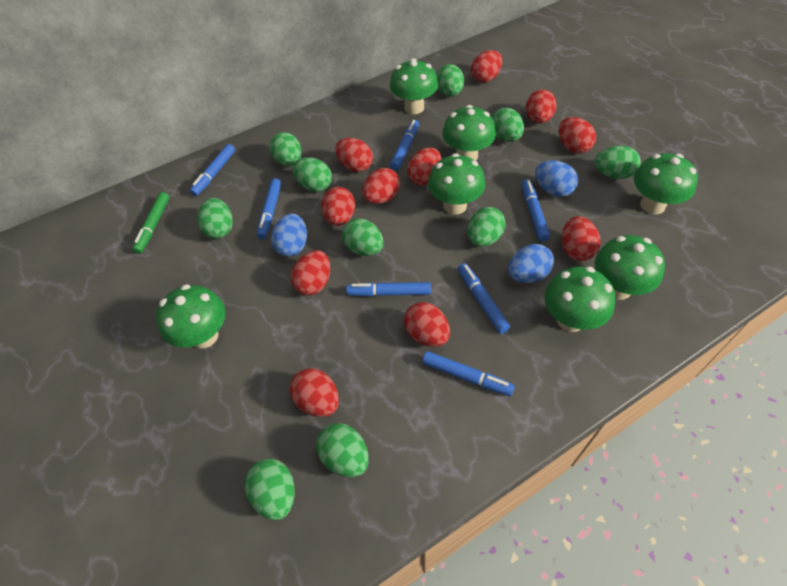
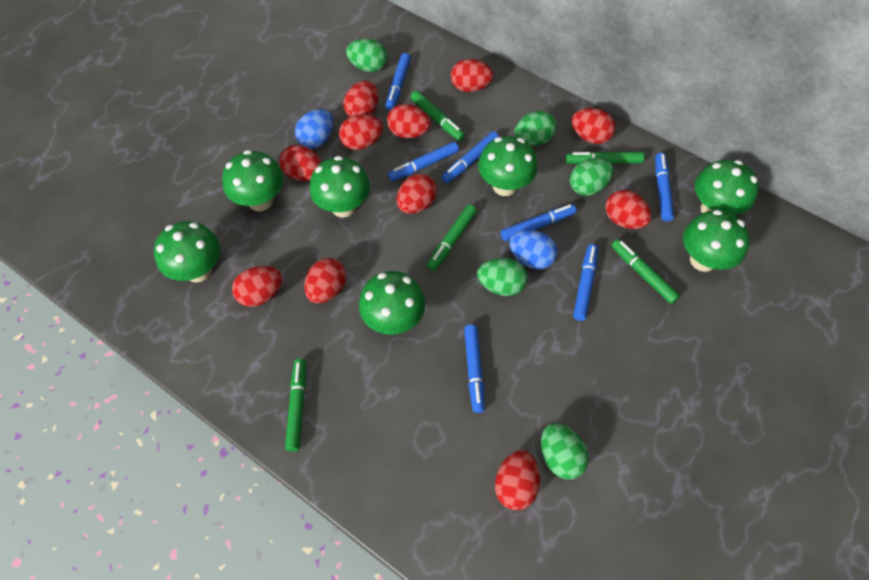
blue egg: 3 -> 2
green egg: 10 -> 5
green marker: 1 -> 5

